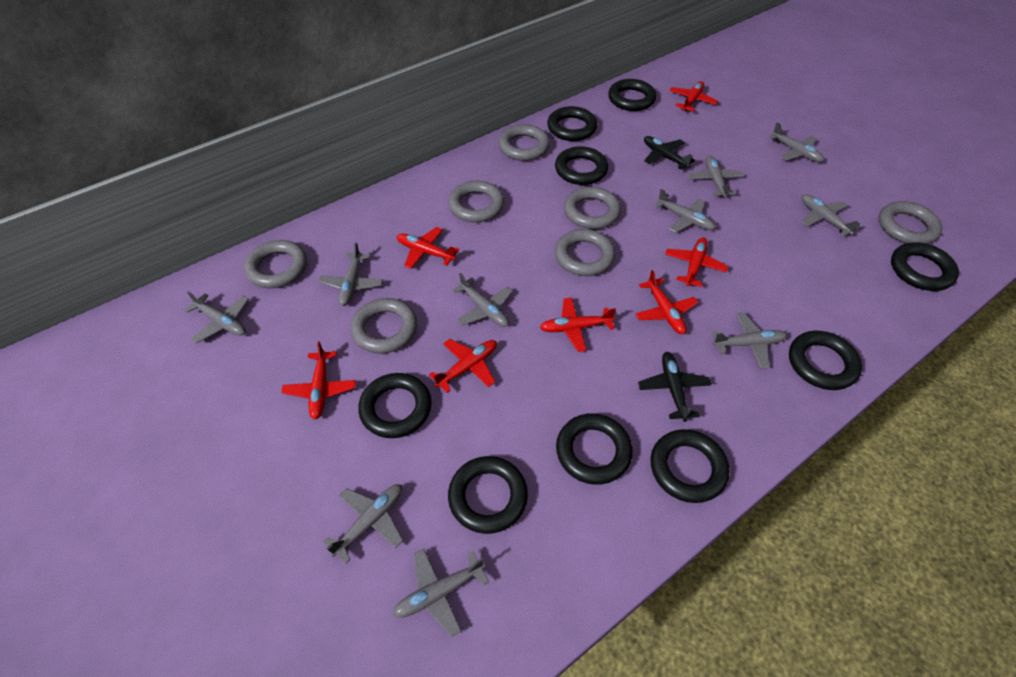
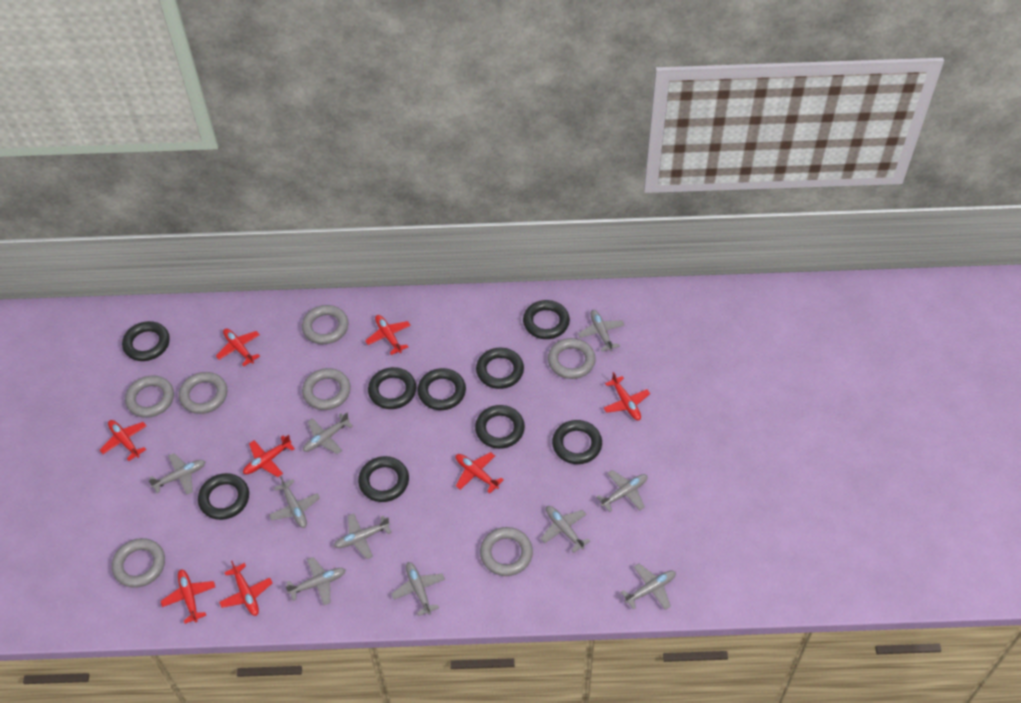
black plane: 2 -> 0
red plane: 7 -> 8

